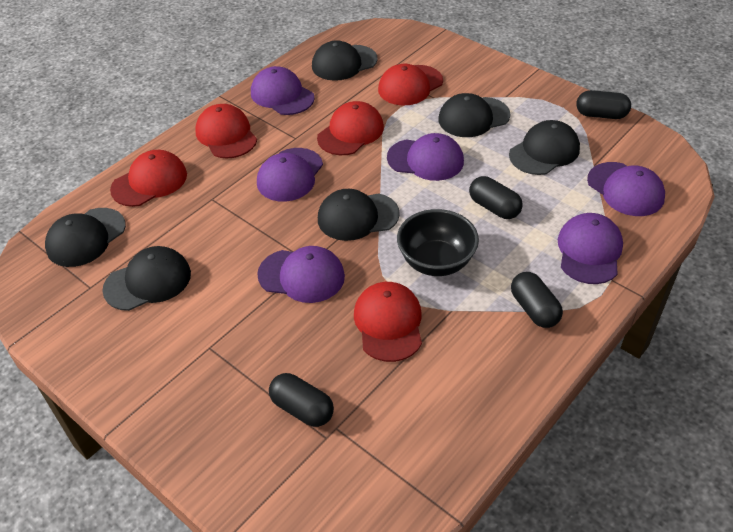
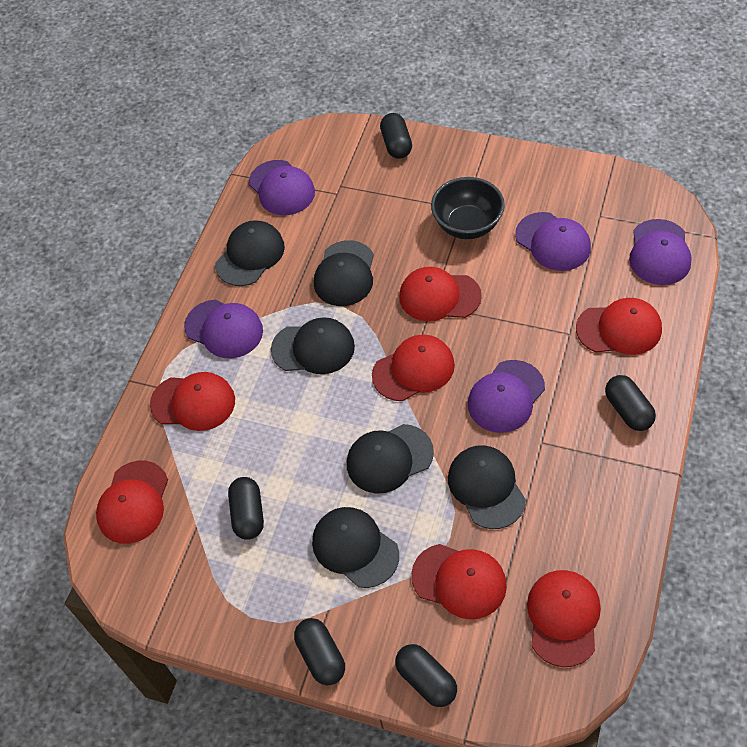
black capsule: 4 -> 5
purple cap: 6 -> 5
red cap: 5 -> 7

